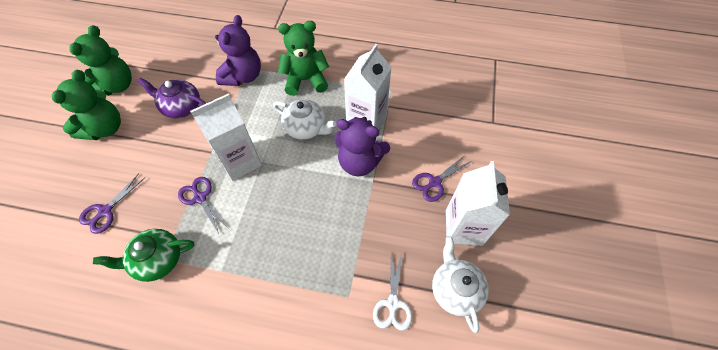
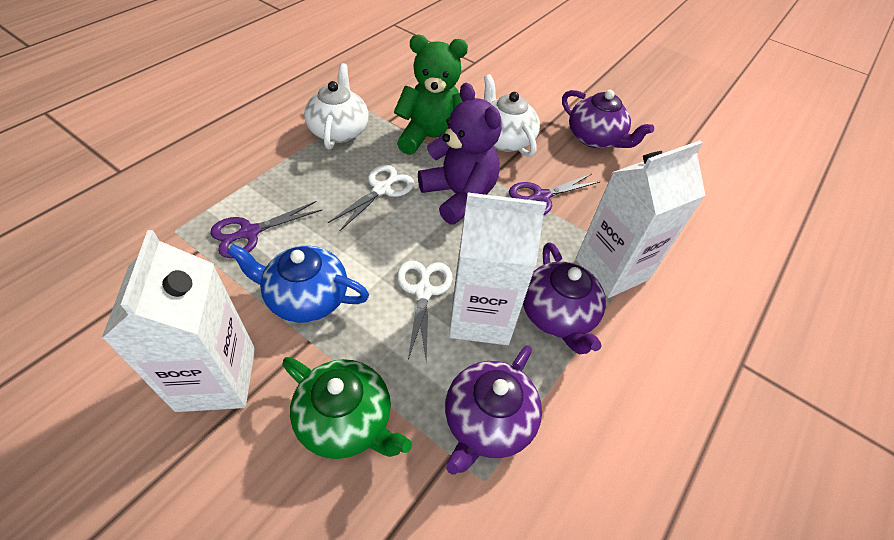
blue teapot: 0 -> 1
green teddy bear: 3 -> 1
purple scissors: 3 -> 2
purple teapot: 1 -> 3
purple teddy bear: 2 -> 1
white scissors: 1 -> 2

